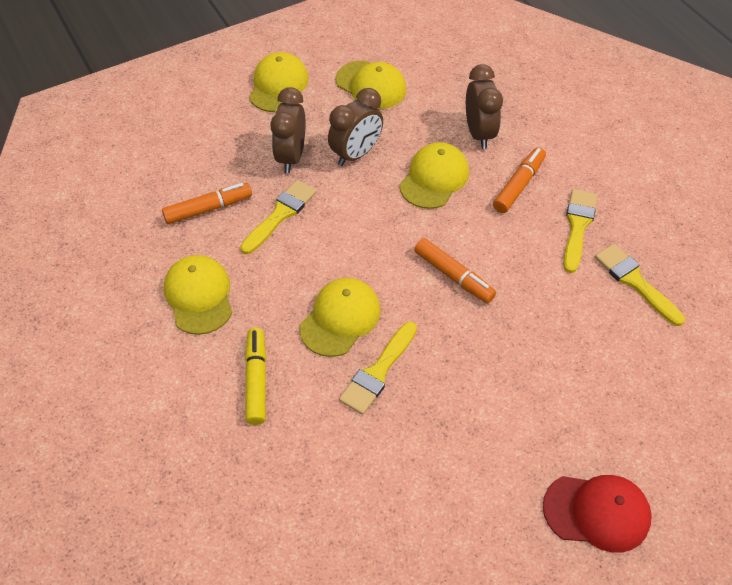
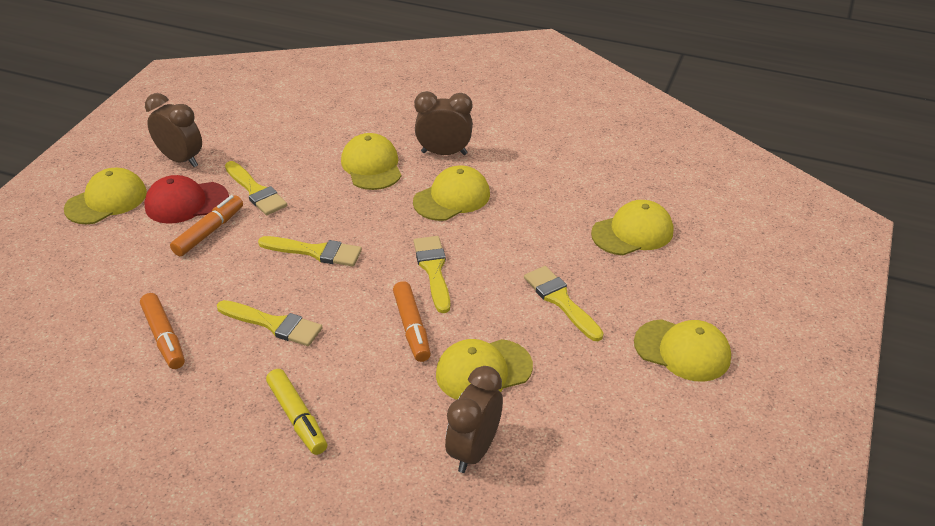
yellow brush: 4 -> 5
yellow cap: 5 -> 6

